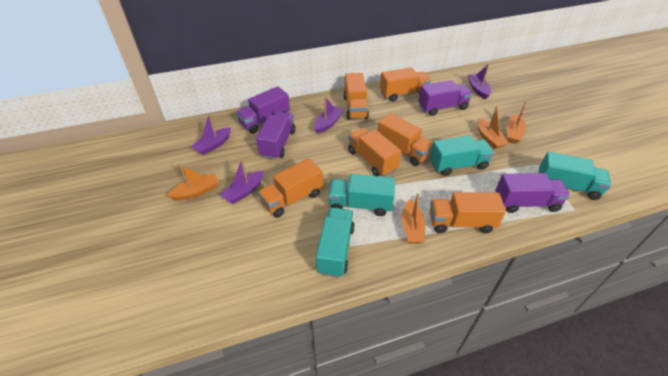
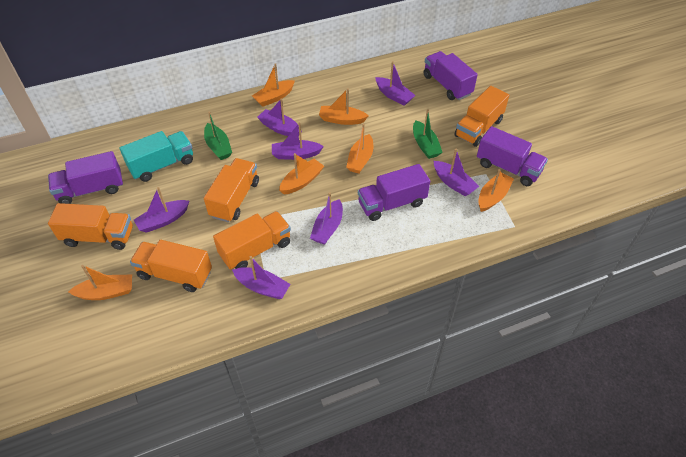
green boat: 0 -> 2
orange boat: 4 -> 6
orange truck: 6 -> 5
purple boat: 4 -> 7
turquoise truck: 4 -> 1

